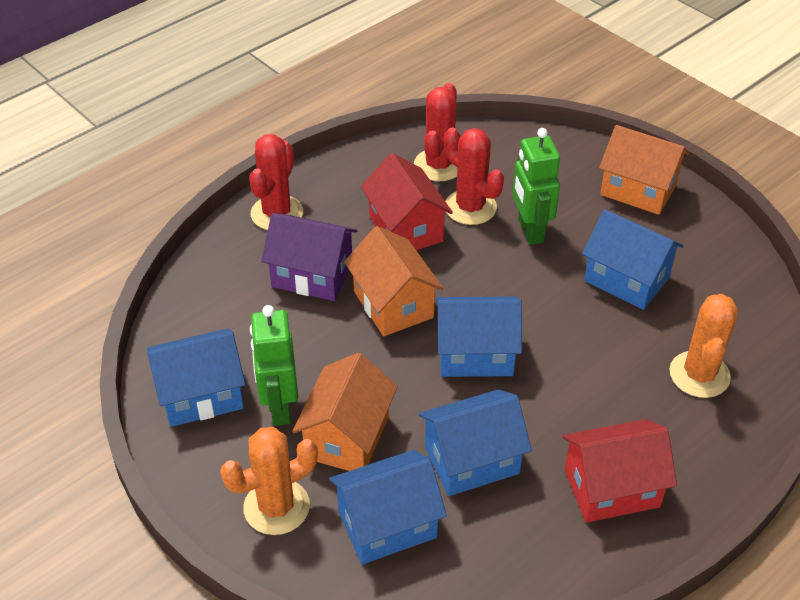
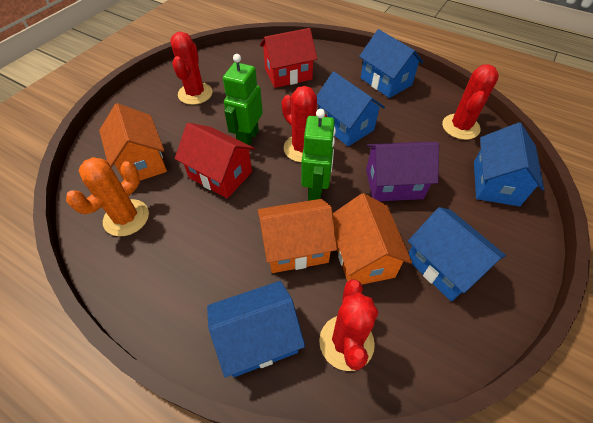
orange cactus: 2 -> 1
red cactus: 3 -> 4

